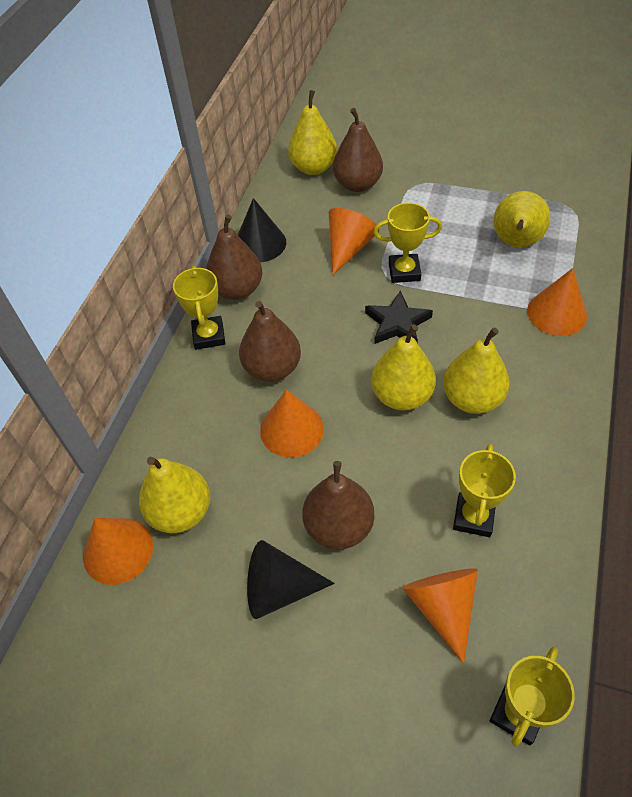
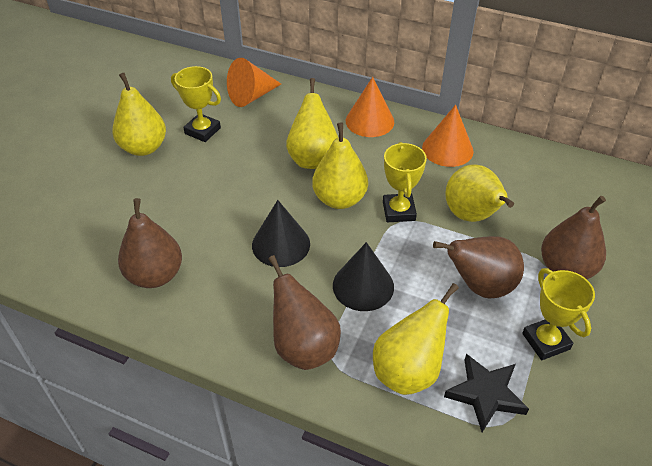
orange cone: 5 -> 3
yellow trophy: 4 -> 3

